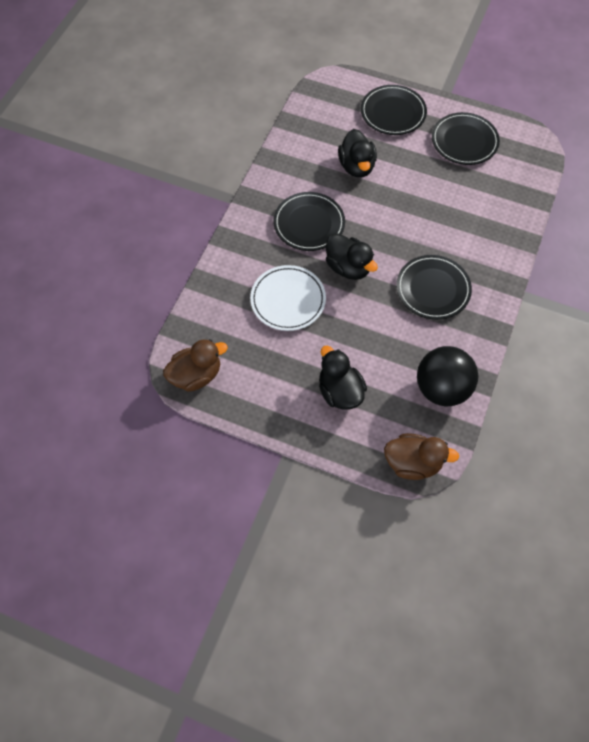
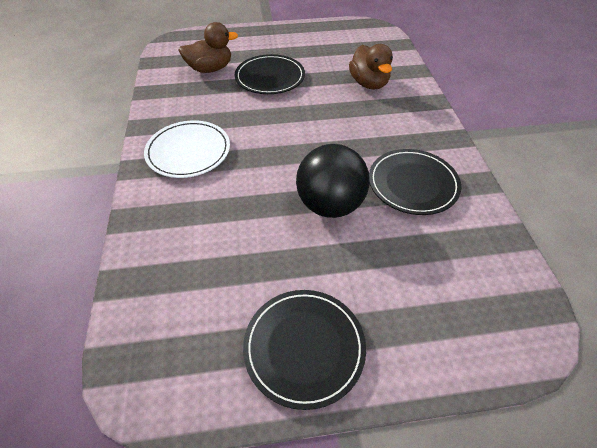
black duck: 3 -> 0
black plate: 4 -> 3

